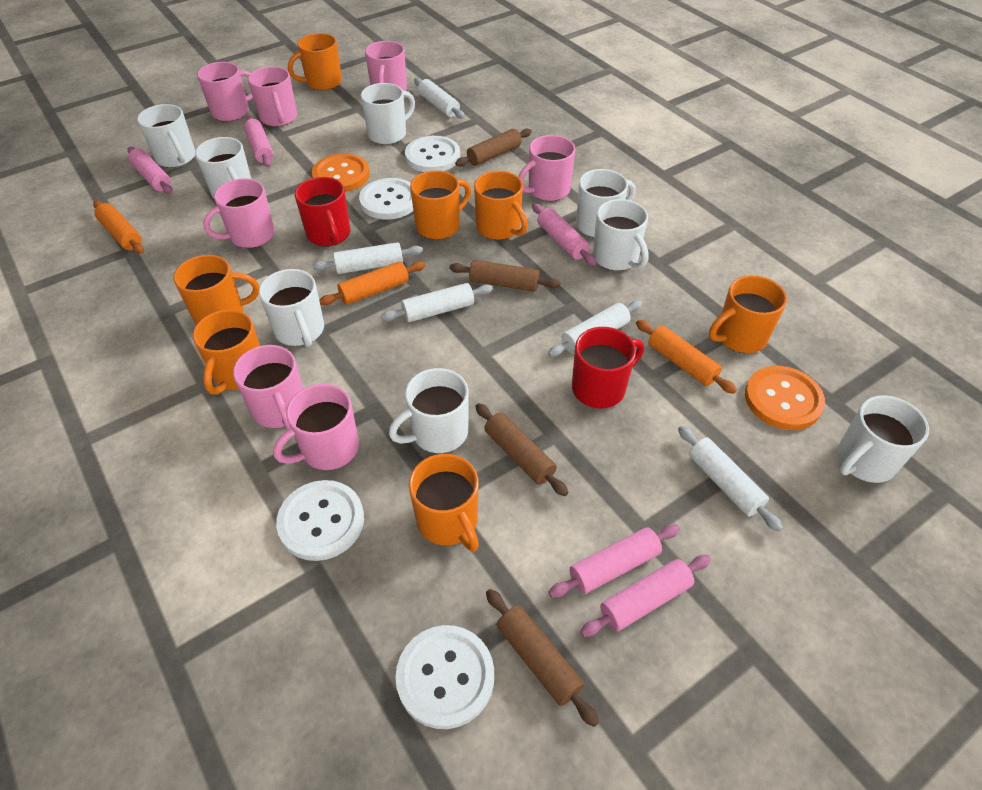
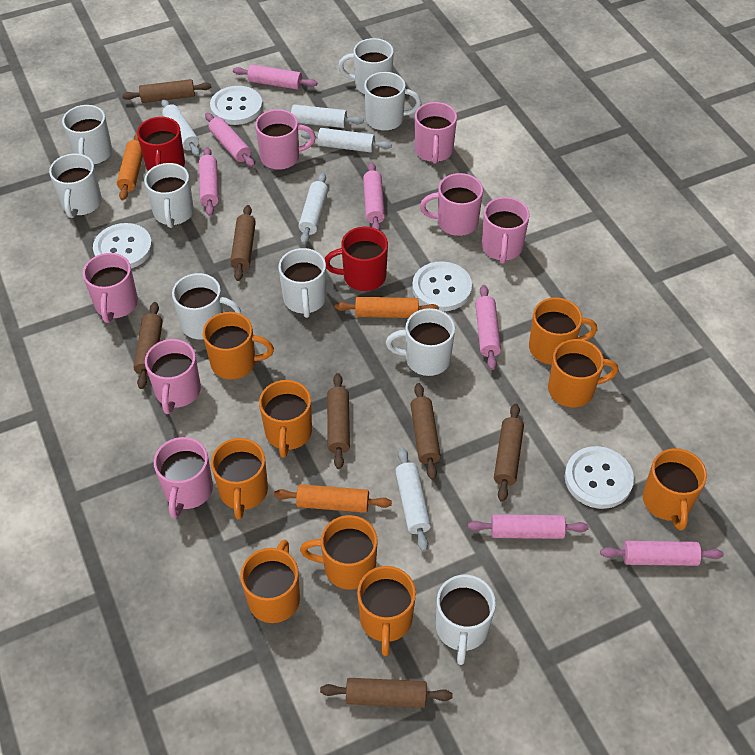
brown rolling pin: 4 -> 7
orange button: 2 -> 0
orange mug: 7 -> 9
pink rolling pin: 5 -> 7
white mug: 8 -> 9

